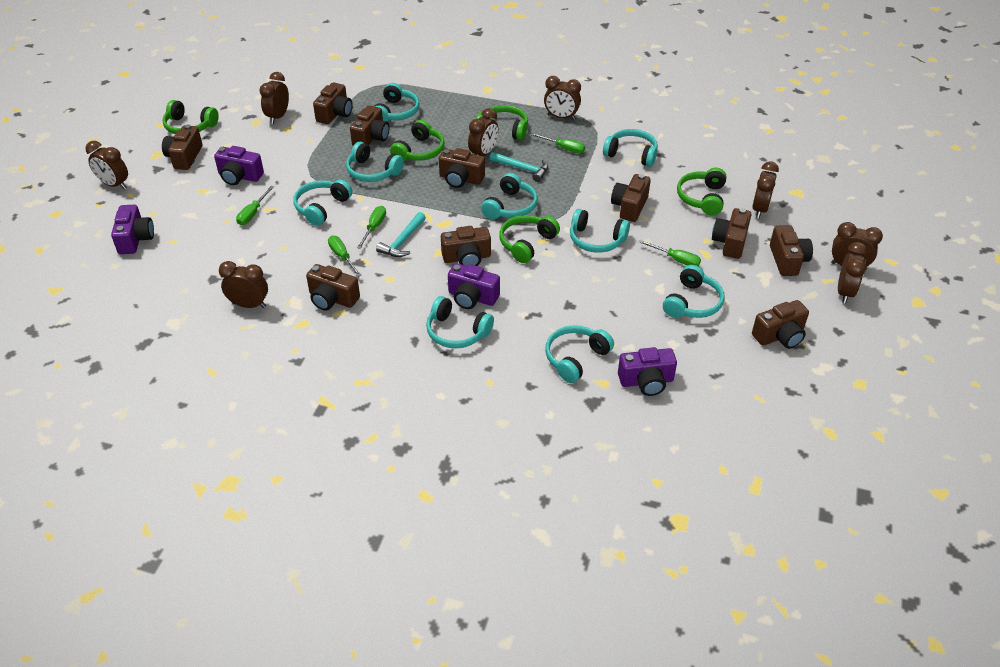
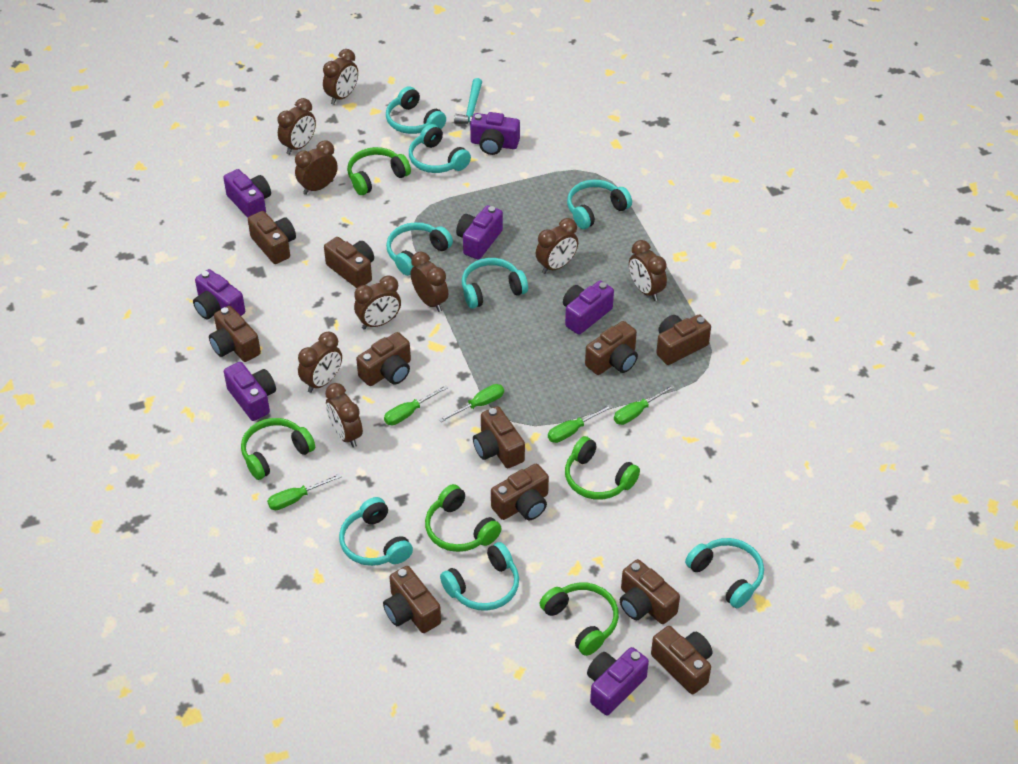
brown camera: 10 -> 11
brown clock: 8 -> 9
purple camera: 4 -> 7
turquoise hammer: 2 -> 1
turquoise headphones: 9 -> 8

